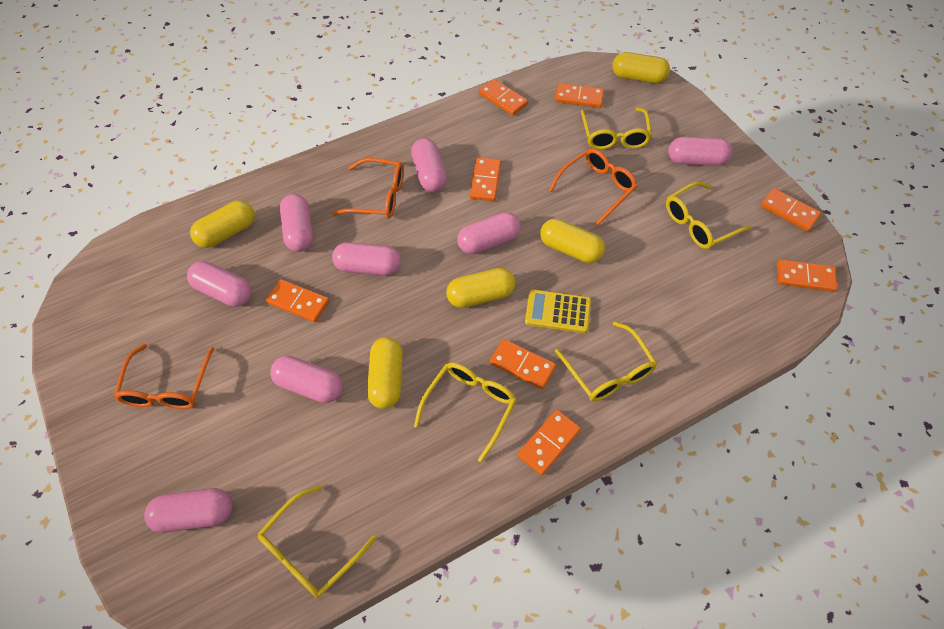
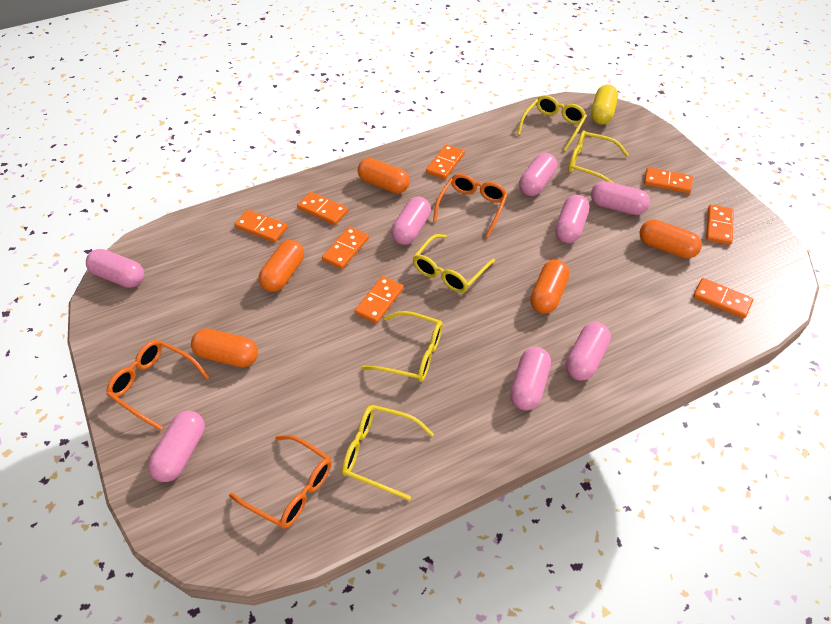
orange capsule: 0 -> 5
yellow calculator: 1 -> 0
yellow capsule: 5 -> 1

